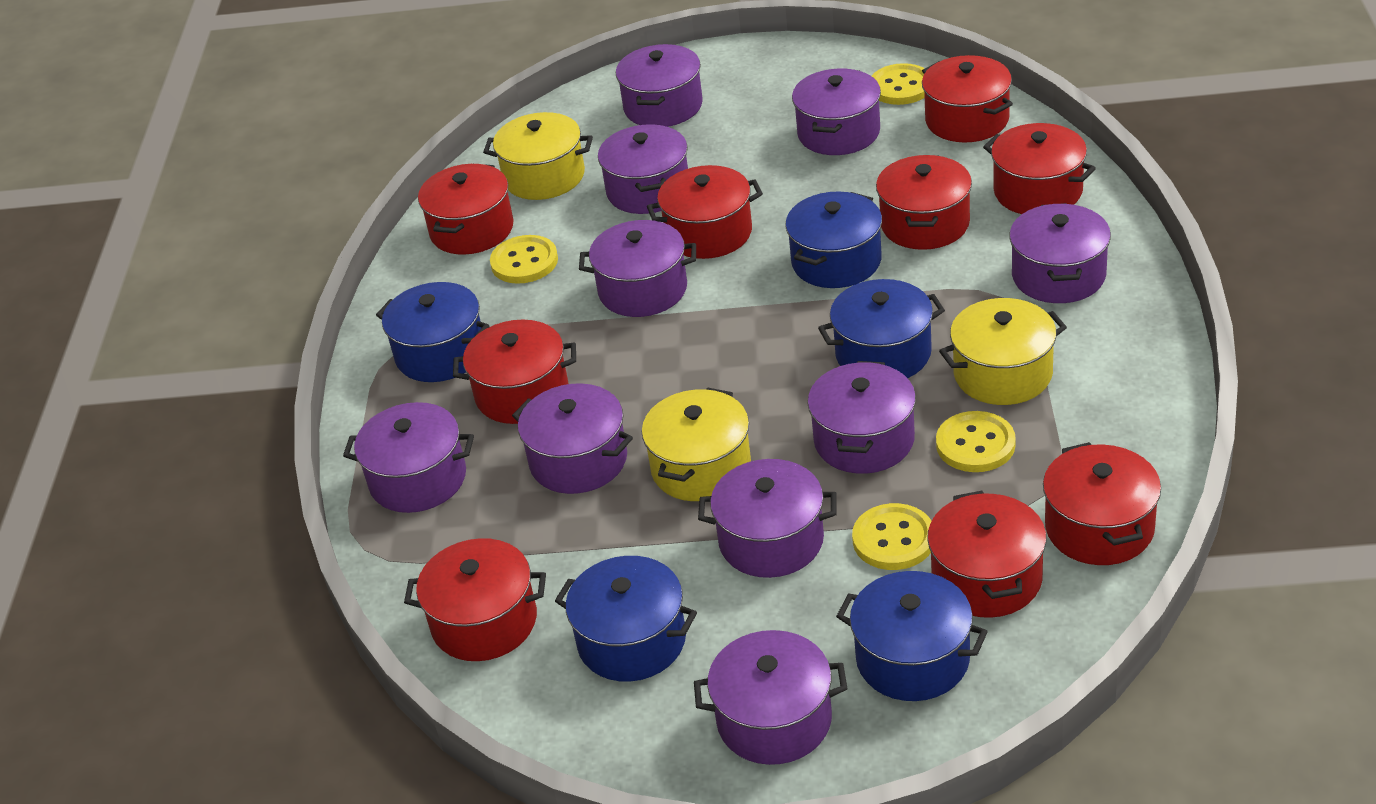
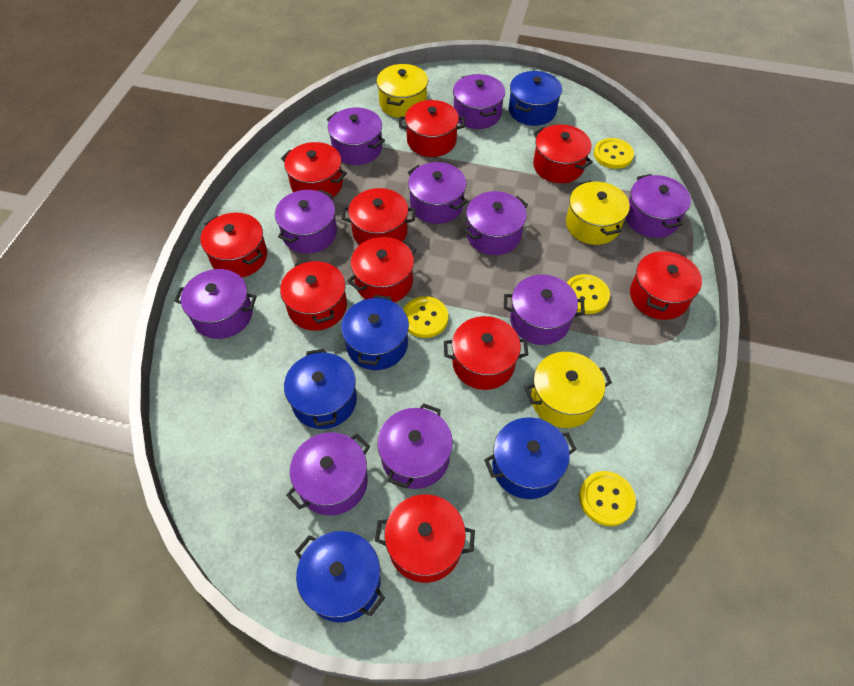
red pot: 9 -> 10

